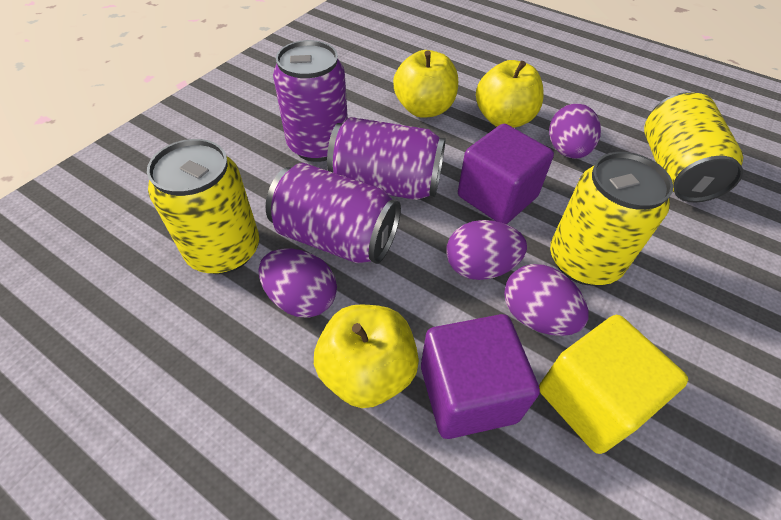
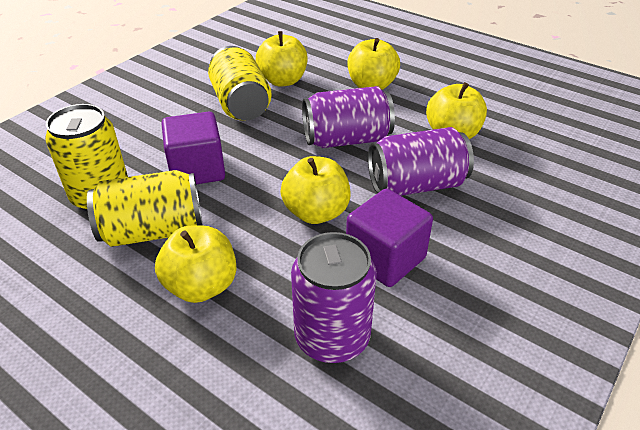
purple egg: 4 -> 0
yellow apple: 3 -> 5
yellow cube: 1 -> 0

